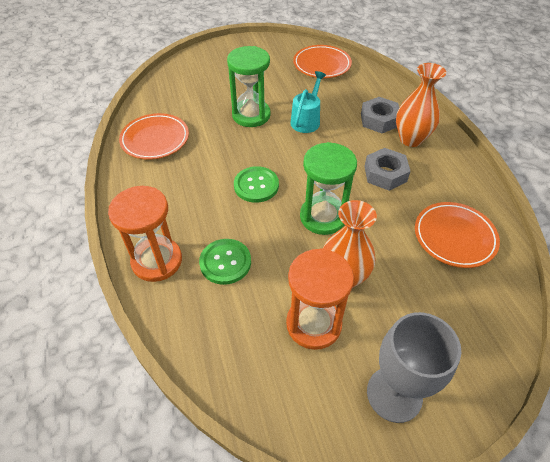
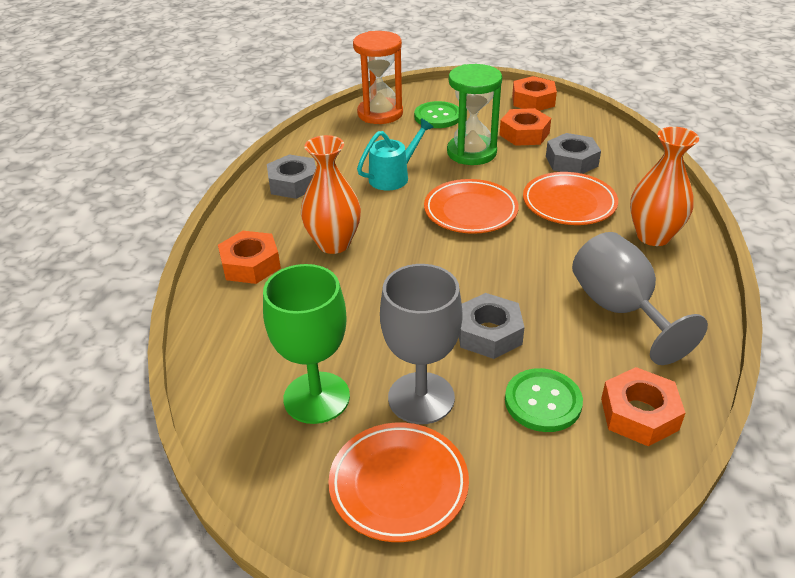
green goblet: 0 -> 1
green hourglass: 2 -> 1
grey goblet: 1 -> 2
grey nut: 2 -> 3
orange hourglass: 2 -> 1
orange nut: 0 -> 4

